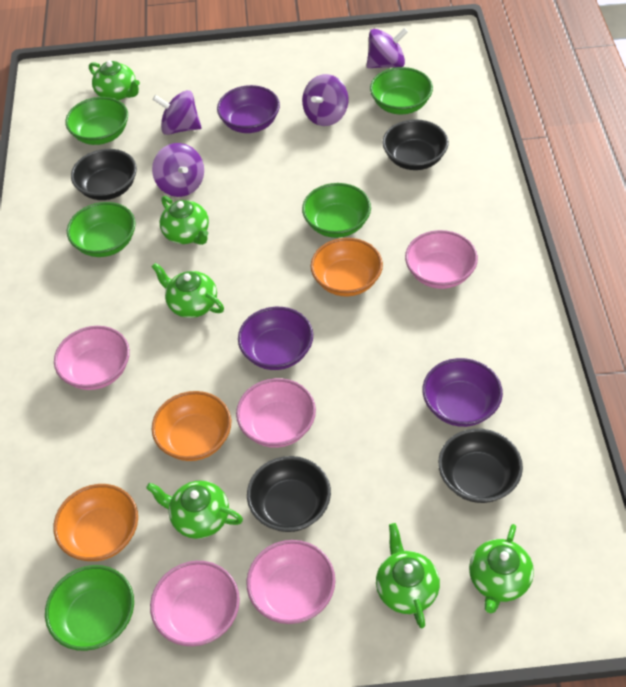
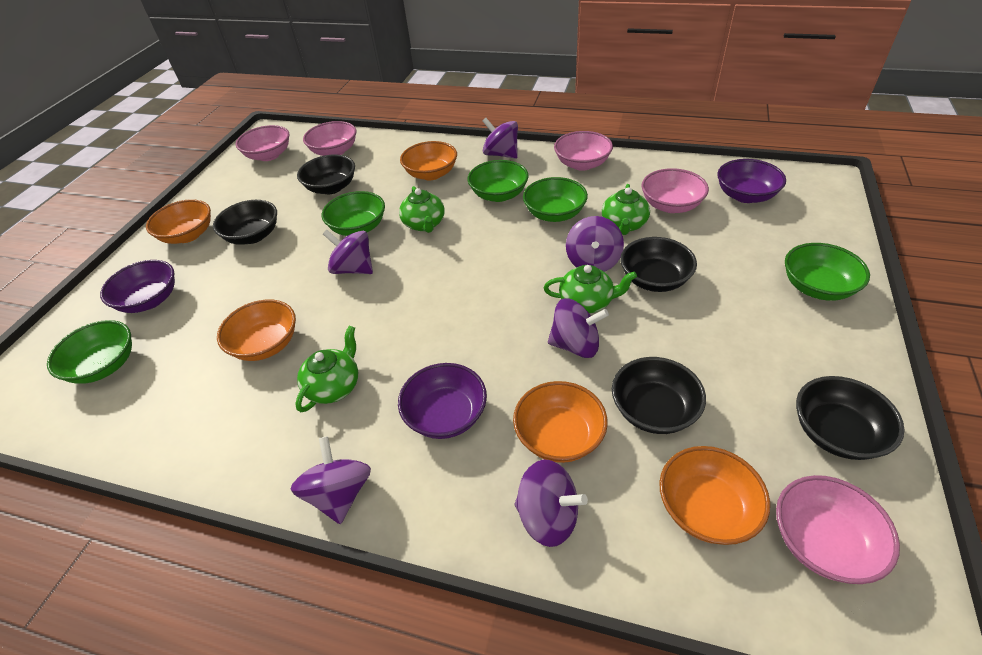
black bowl: 4 -> 5
green teapot: 6 -> 4
orange bowl: 3 -> 5
purple spinning top: 4 -> 6

